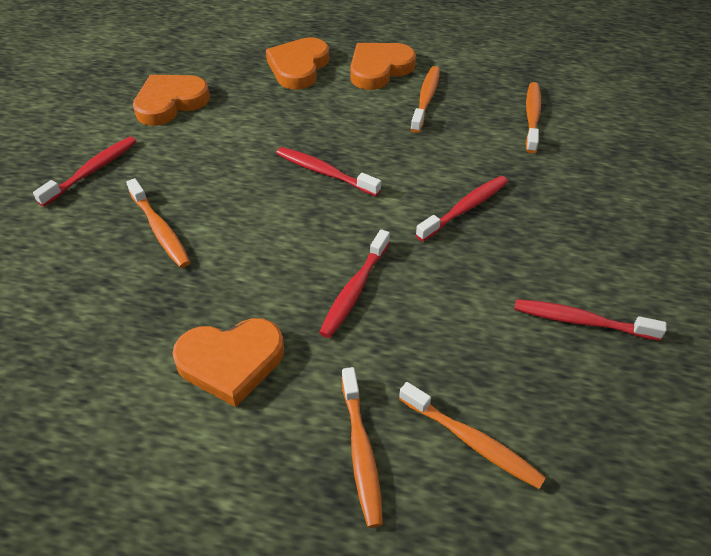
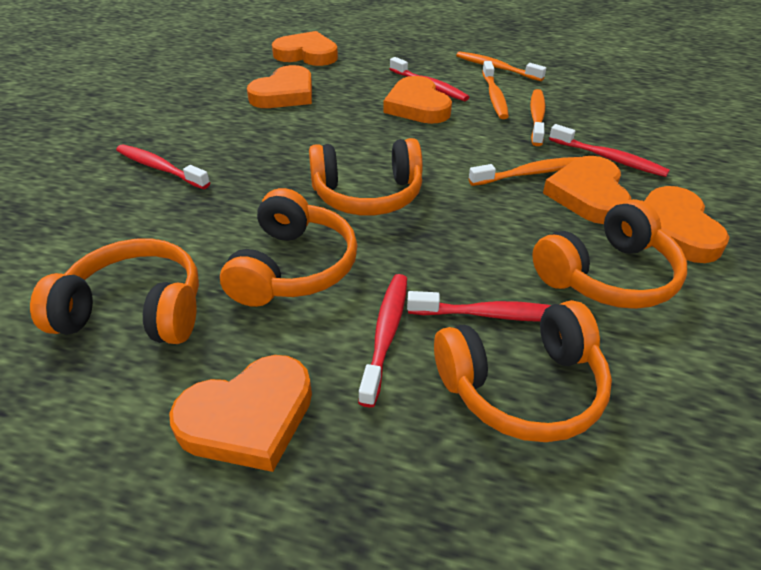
orange headphones: 0 -> 5
orange heart: 4 -> 6
orange toothbrush: 5 -> 4

